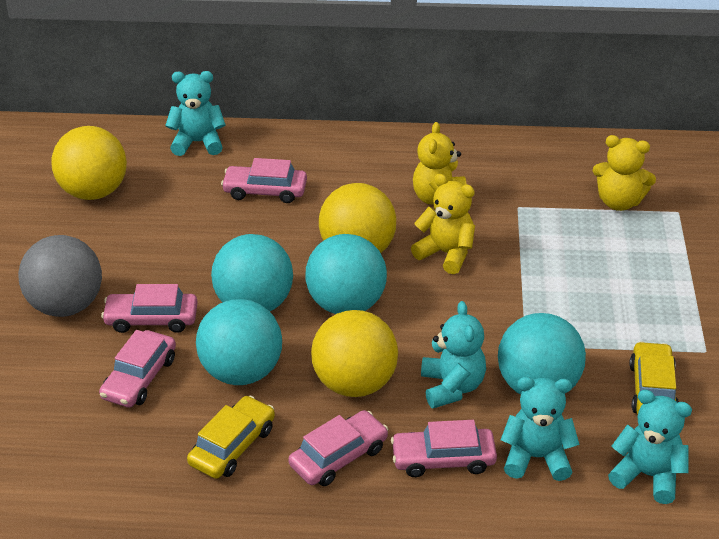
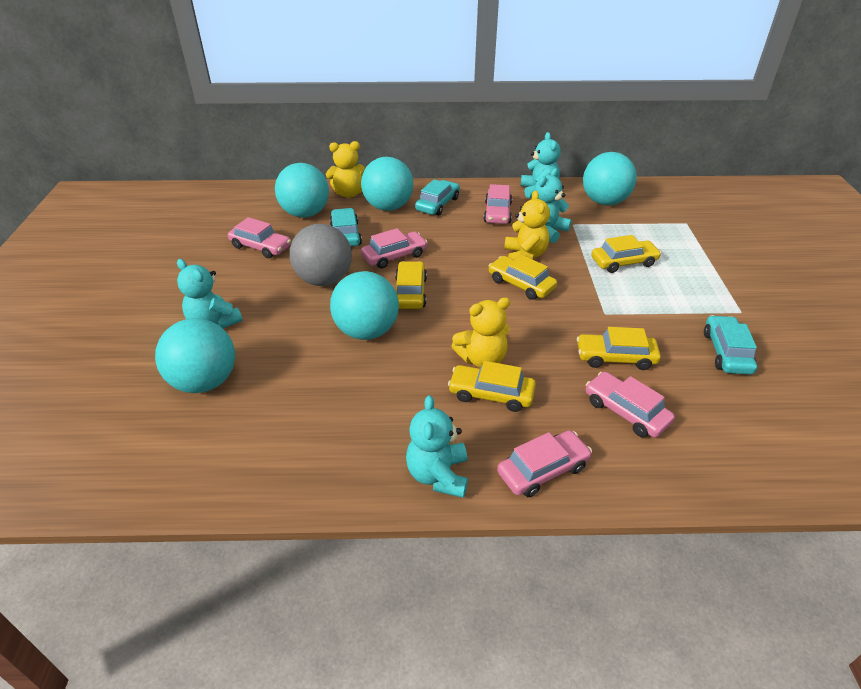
turquoise ball: 4 -> 5
turquoise car: 0 -> 3
yellow ball: 3 -> 0
yellow car: 2 -> 5

